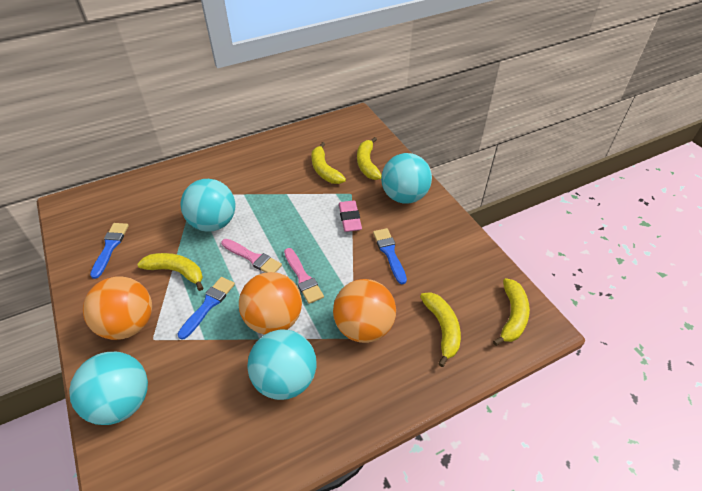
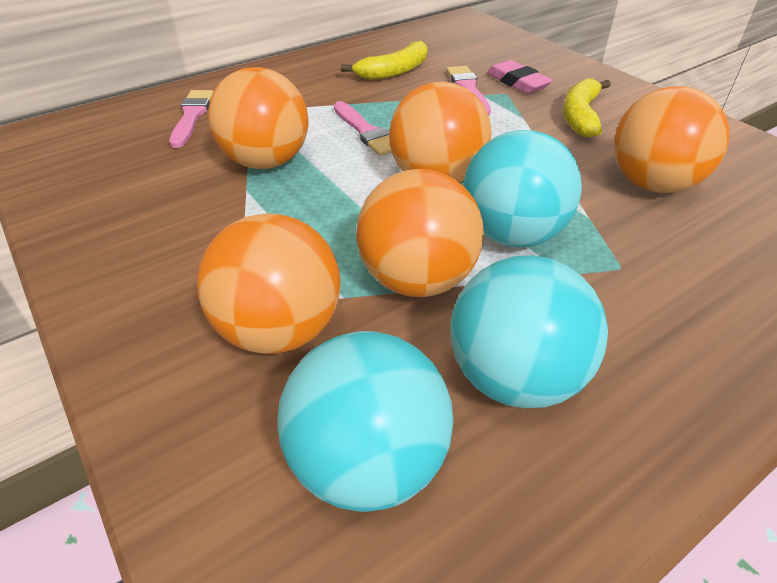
blue brush: 3 -> 0
orange ball: 3 -> 5
pink brush: 2 -> 3
turquoise ball: 4 -> 3
yellow banana: 5 -> 2

